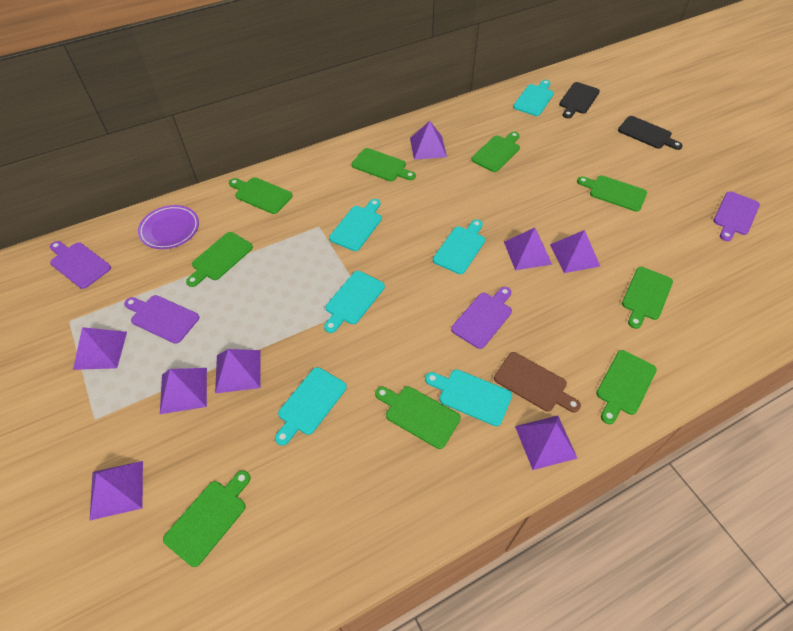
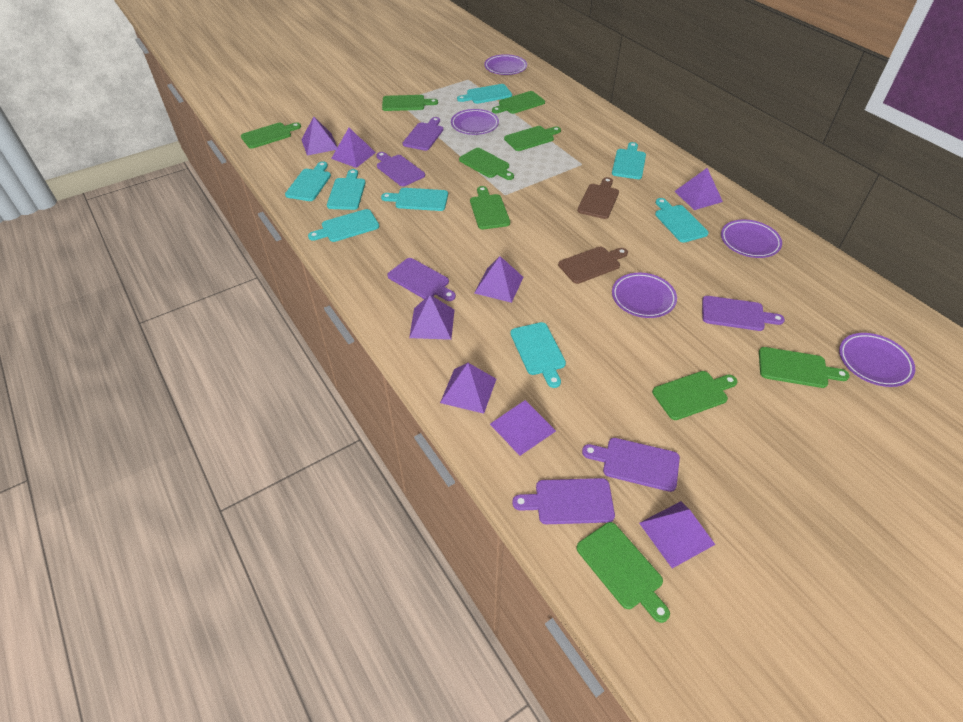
black cutting board: 2 -> 0
brown cutting board: 1 -> 2
purple cutting board: 4 -> 6
purple plate: 1 -> 5
turquoise cutting board: 6 -> 8

